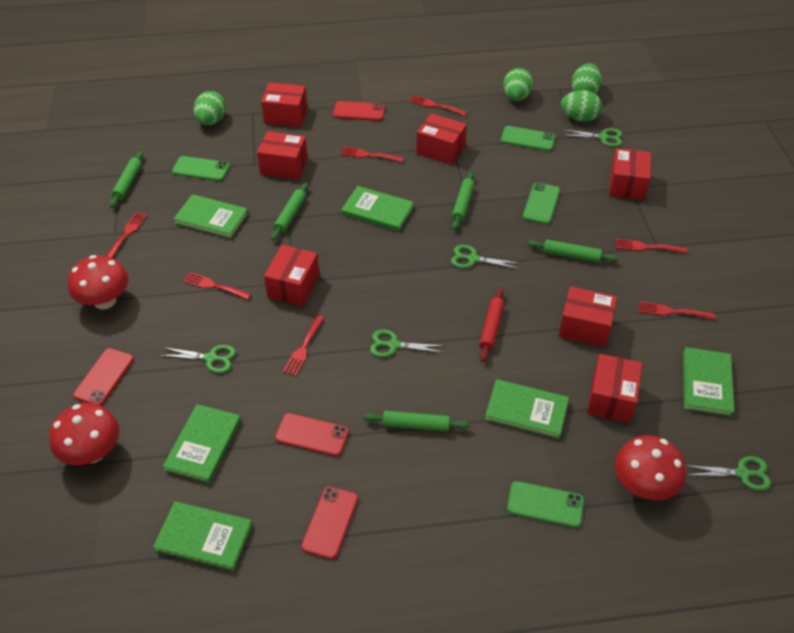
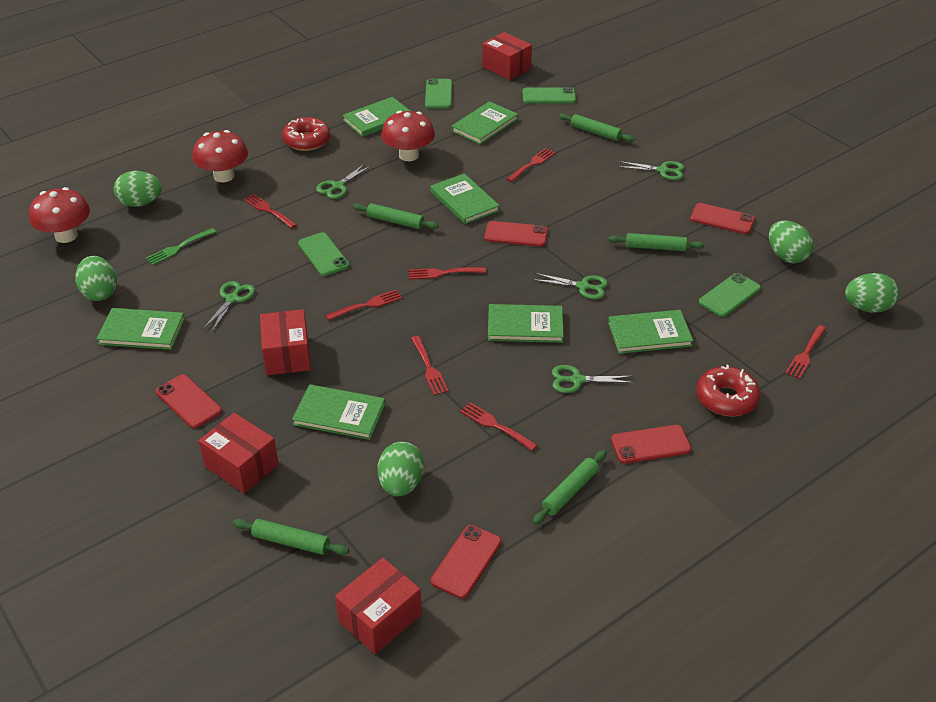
green book: 6 -> 7
green egg: 4 -> 5
green fork: 0 -> 1
red box: 7 -> 4
red donut: 0 -> 2
red phone: 4 -> 5
red rolling pin: 1 -> 0

